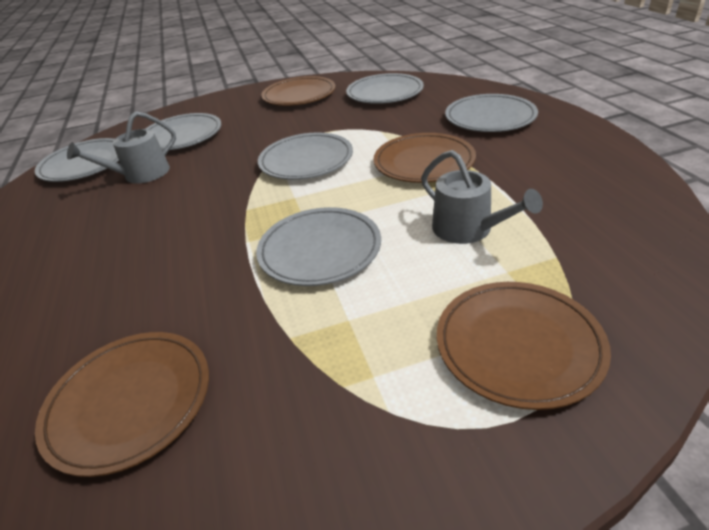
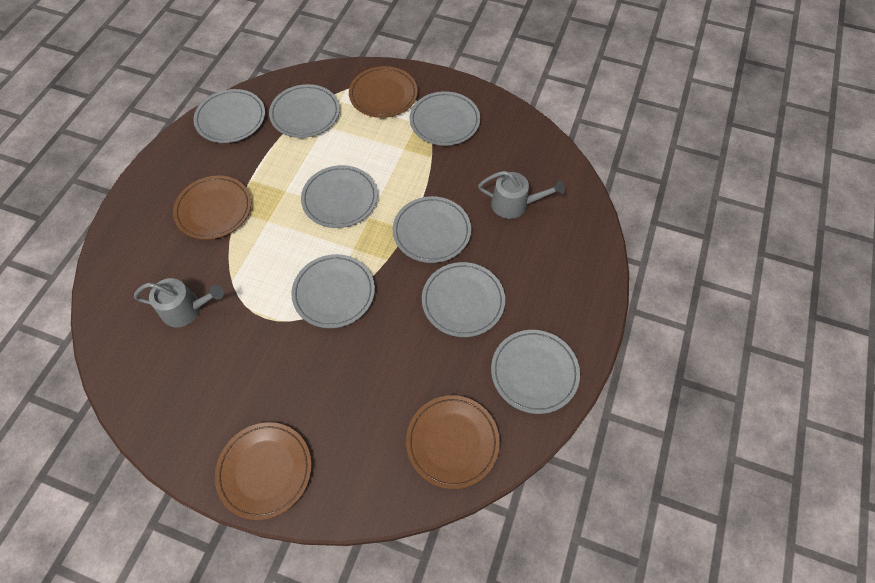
grey plate: 6 -> 8

